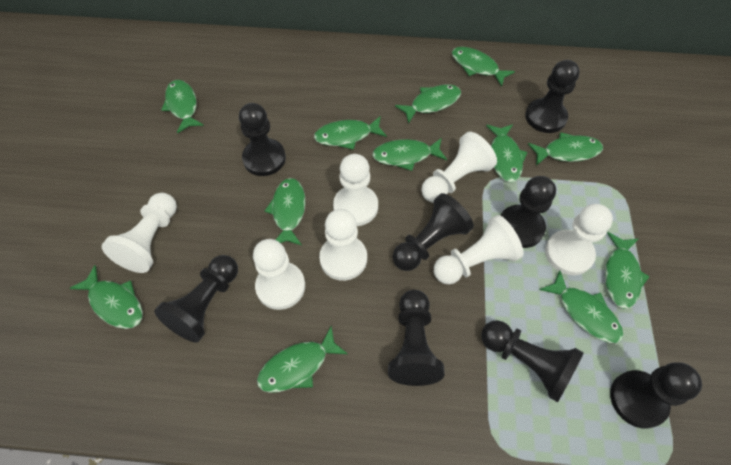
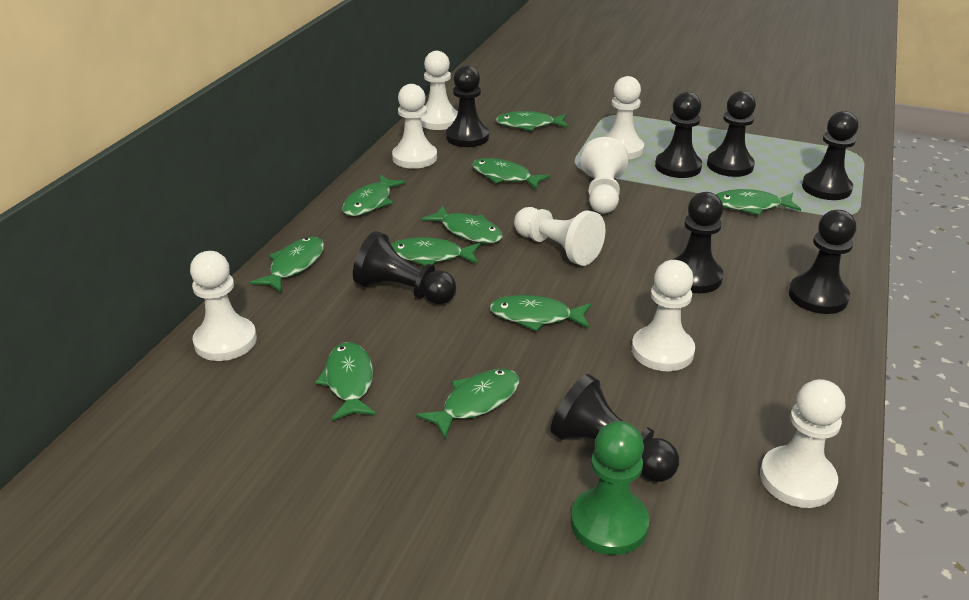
green fish: 12 -> 10
green pawn: 0 -> 1
white pawn: 7 -> 8

